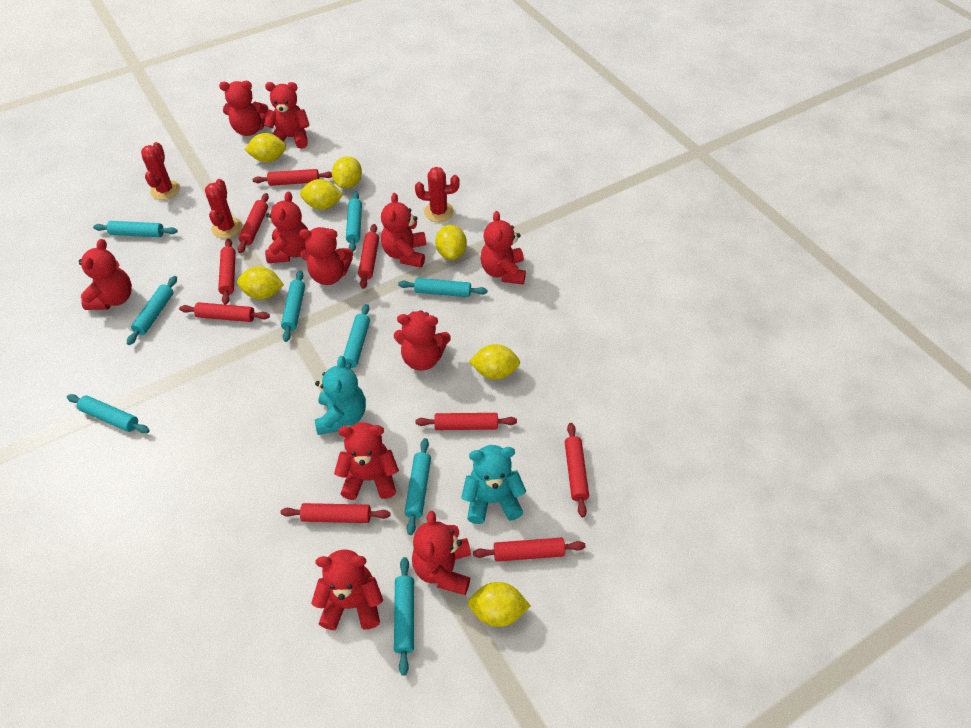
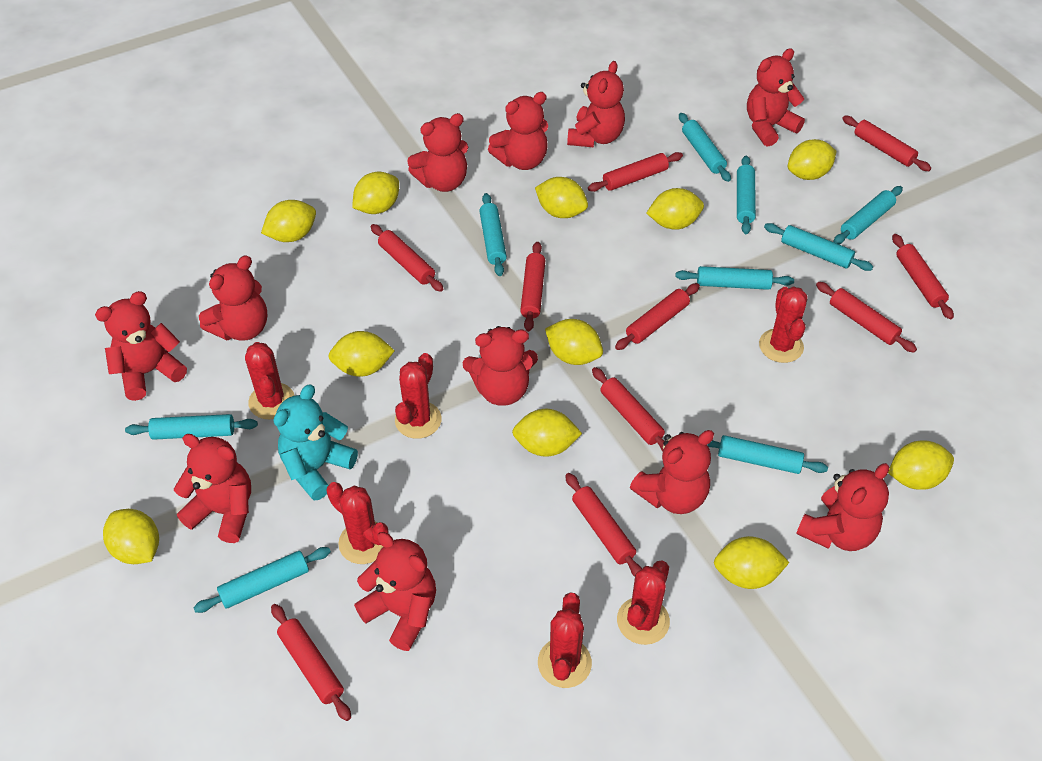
red cactus: 3 -> 6
red rolling pin: 9 -> 10
turquoise teddy bear: 2 -> 1
yellow lemon: 7 -> 11

